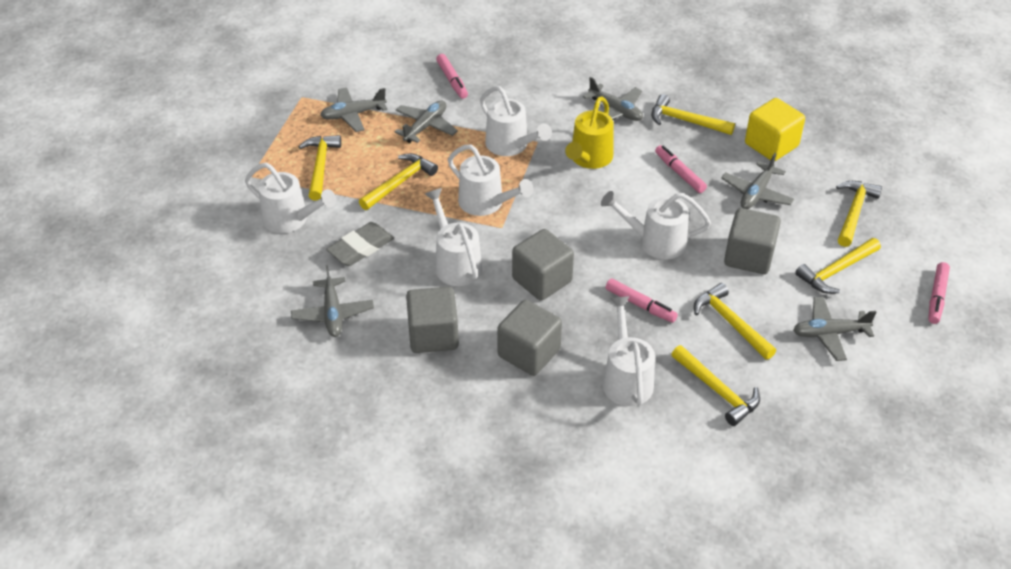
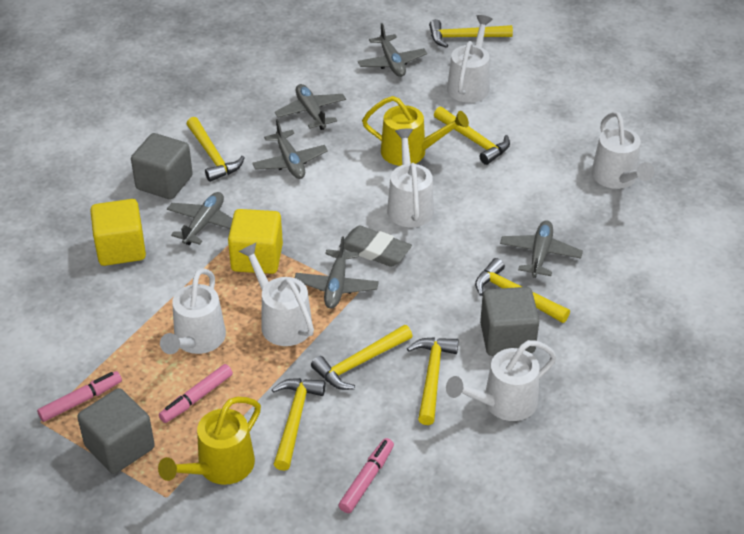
grey cube: 4 -> 3
pink marker: 4 -> 3
yellow cube: 1 -> 2
yellow watering can: 1 -> 2

